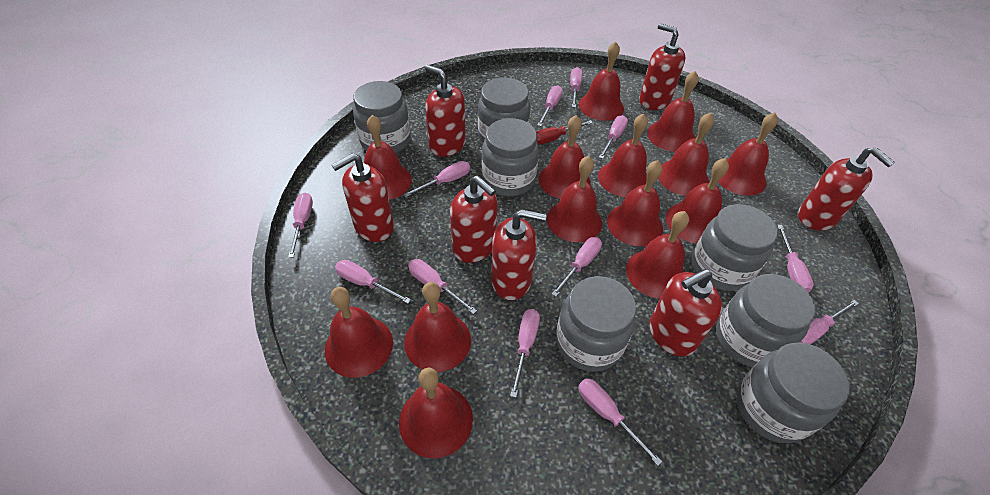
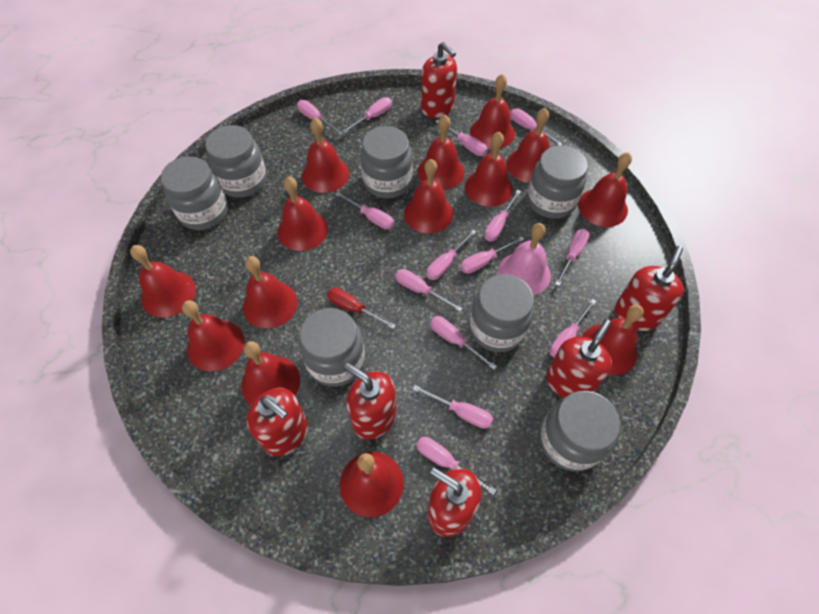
pink bell: 0 -> 1
pink screwdriver: 12 -> 14
red soap dispenser: 7 -> 6

